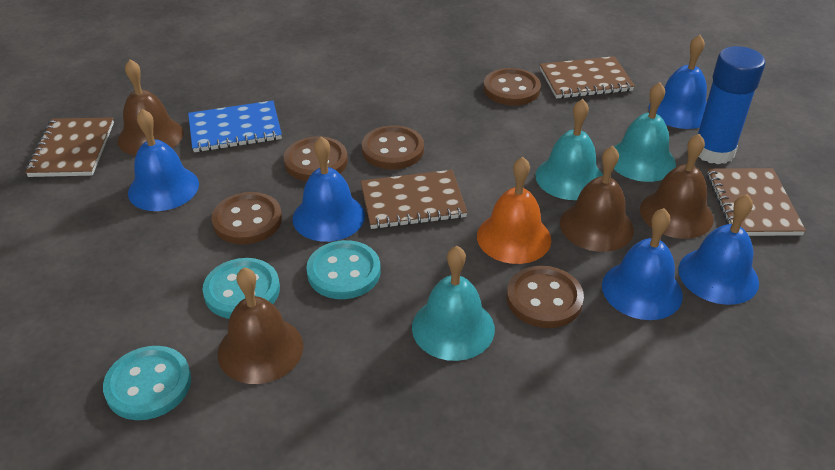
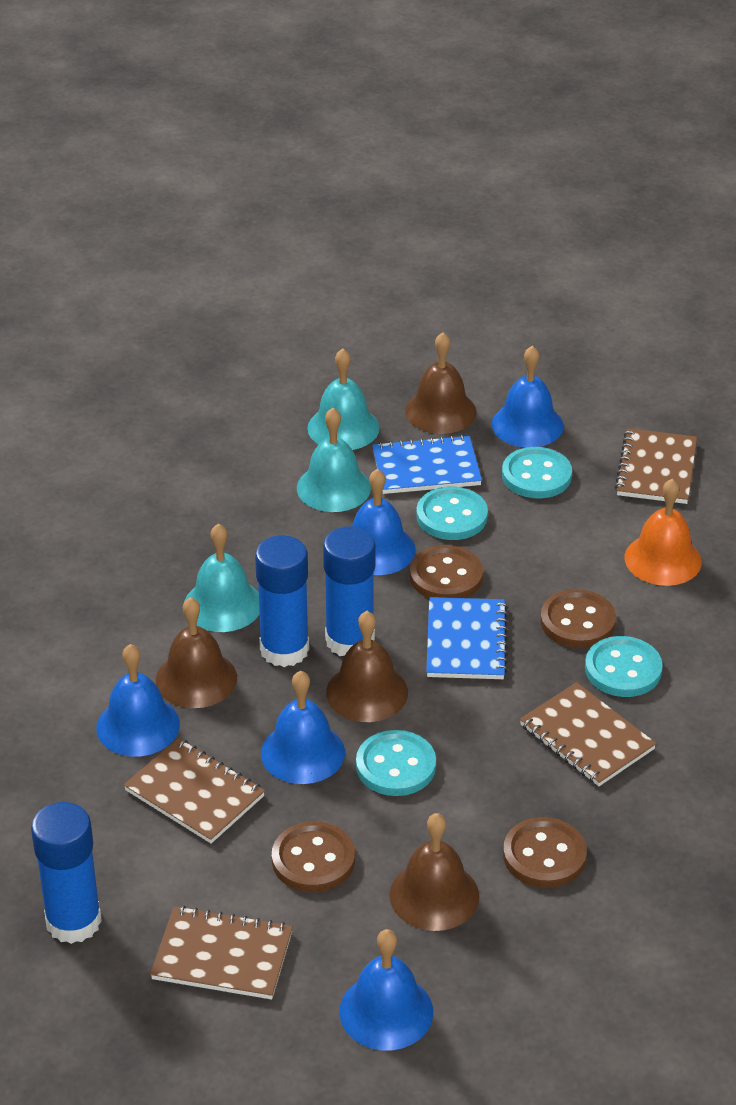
blue glue stick: 1 -> 3
blue notebook: 1 -> 2
brown button: 5 -> 4
turquoise button: 3 -> 4

